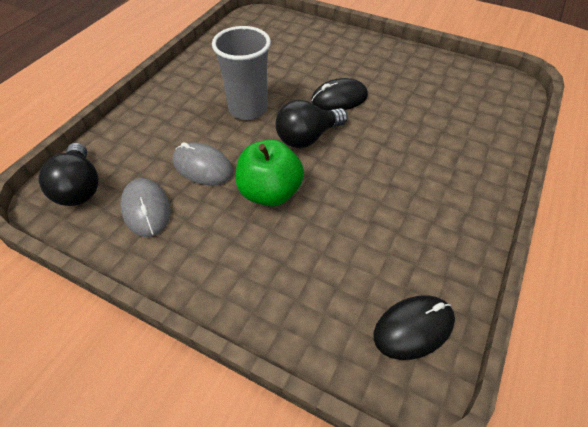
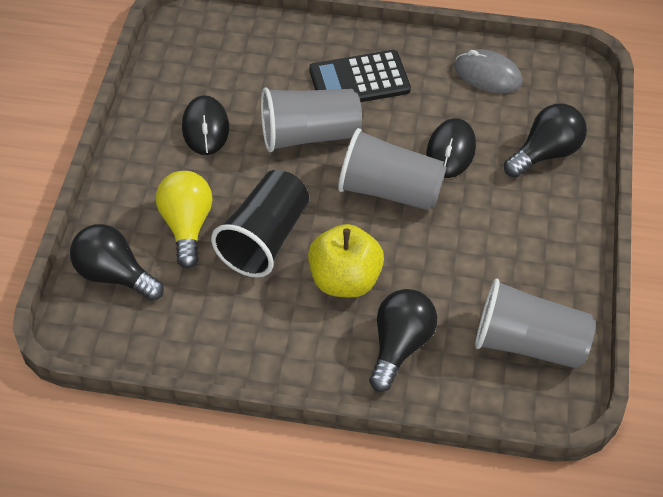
black calculator: 0 -> 1
black cup: 0 -> 1
black light bulb: 2 -> 3
green apple: 1 -> 0
grey cup: 1 -> 3
grey mouse: 2 -> 1
yellow apple: 0 -> 1
yellow light bulb: 0 -> 1

